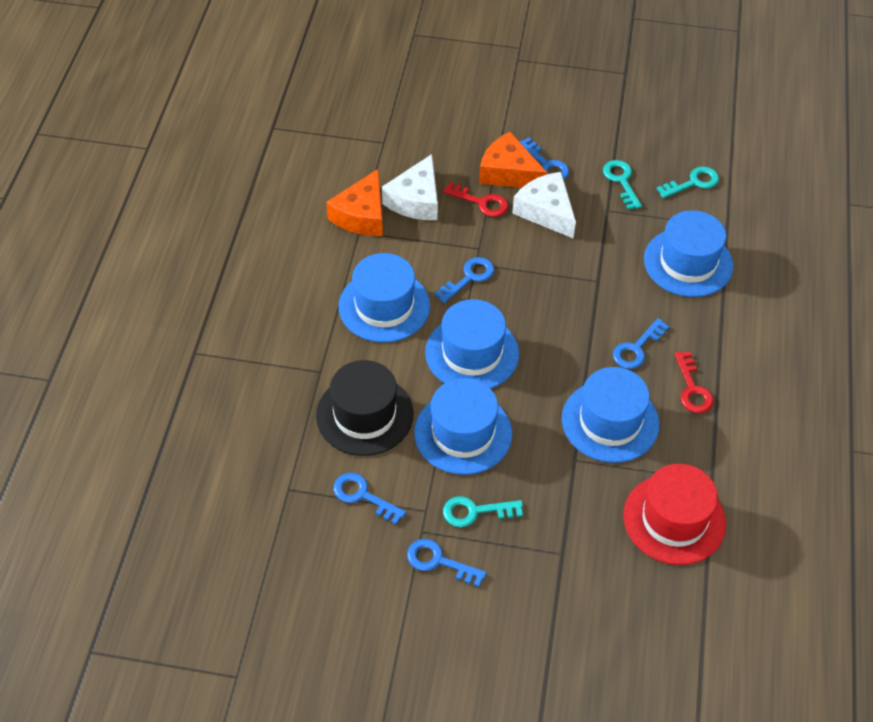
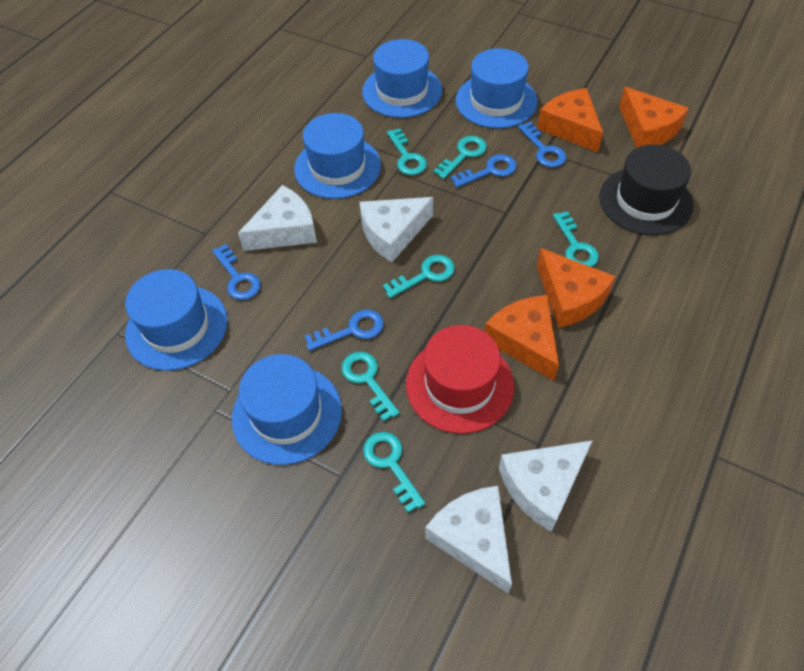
blue key: 5 -> 4
orange cheese: 2 -> 4
red key: 2 -> 0
turquoise key: 3 -> 6
white cheese: 2 -> 4

